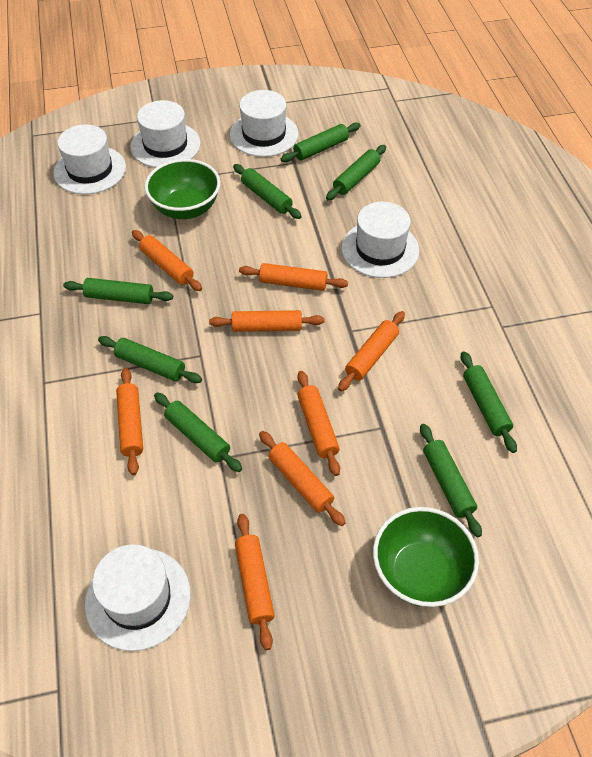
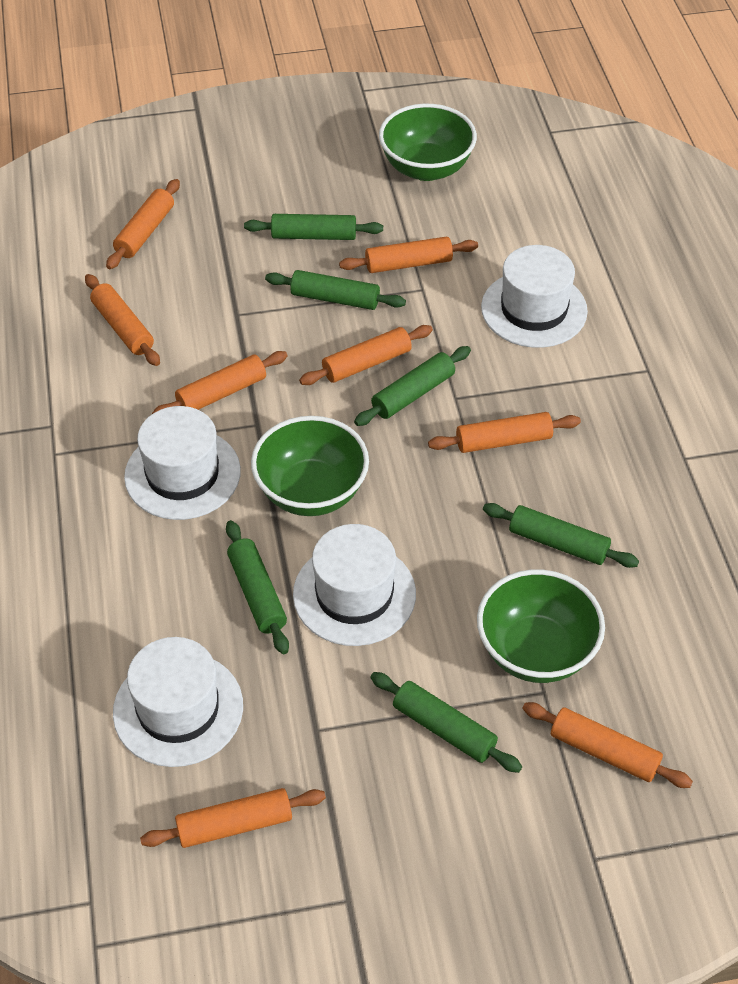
green bowl: 2 -> 3
green rolling pin: 8 -> 6
white hat: 5 -> 4

